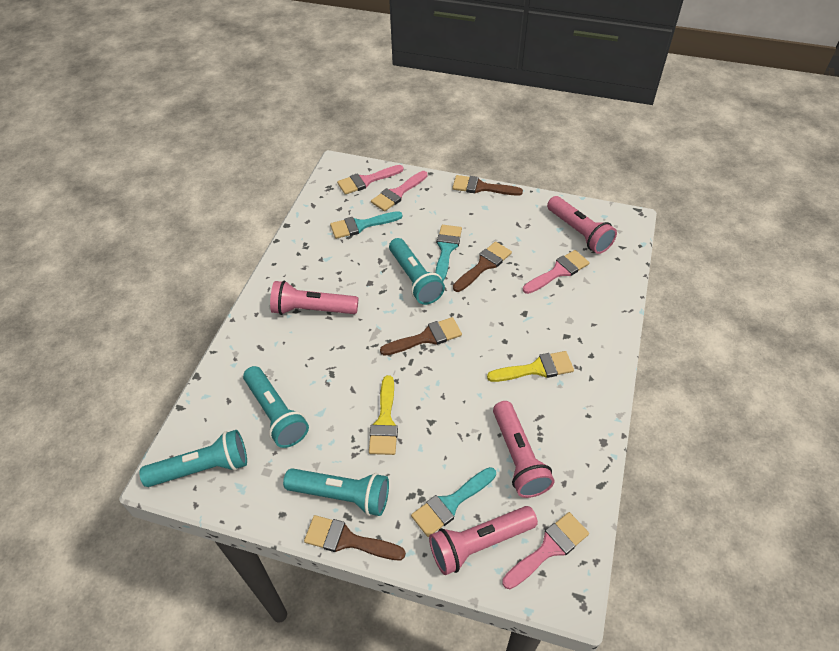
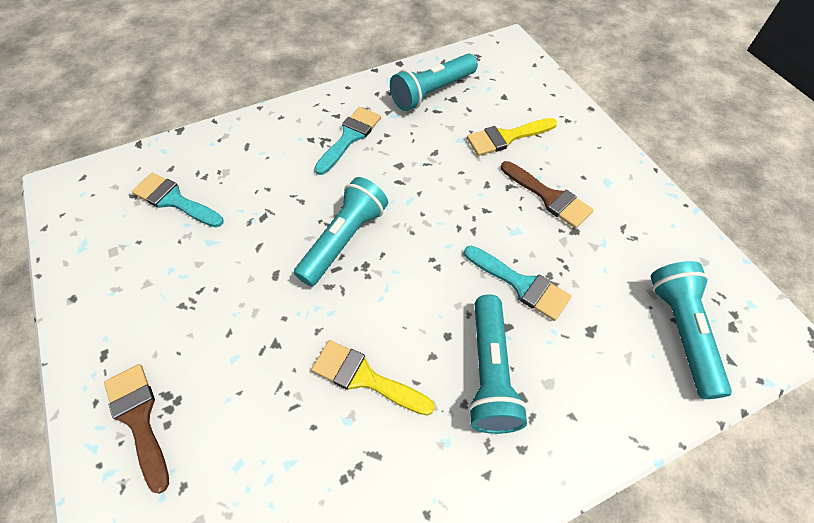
brown brush: 4 -> 2
pink brush: 4 -> 0
pink flashlight: 4 -> 0

